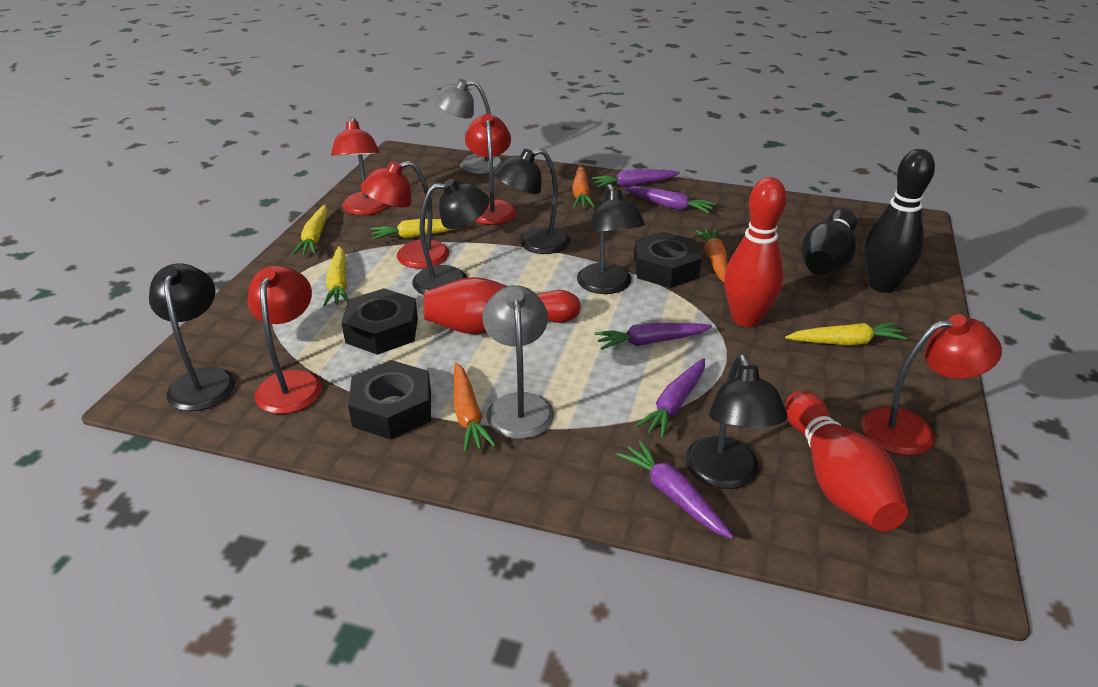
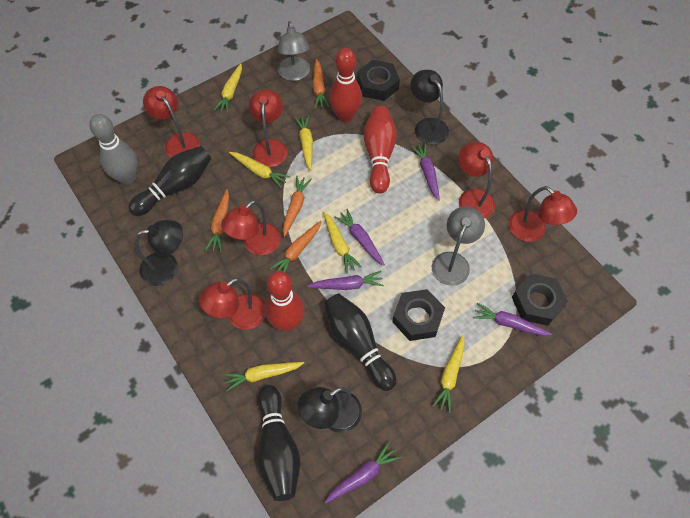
black bowling pin: 2 -> 3
black lamp: 5 -> 3
grey bowling pin: 0 -> 1
orange carrot: 3 -> 4
red lamp: 5 -> 6
yellow carrot: 4 -> 6

